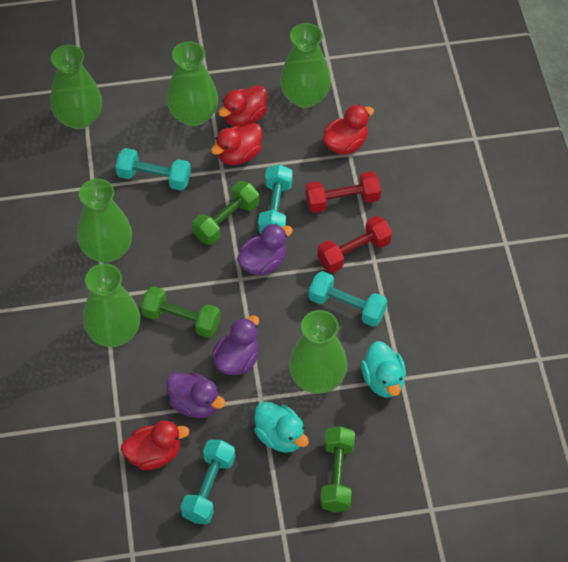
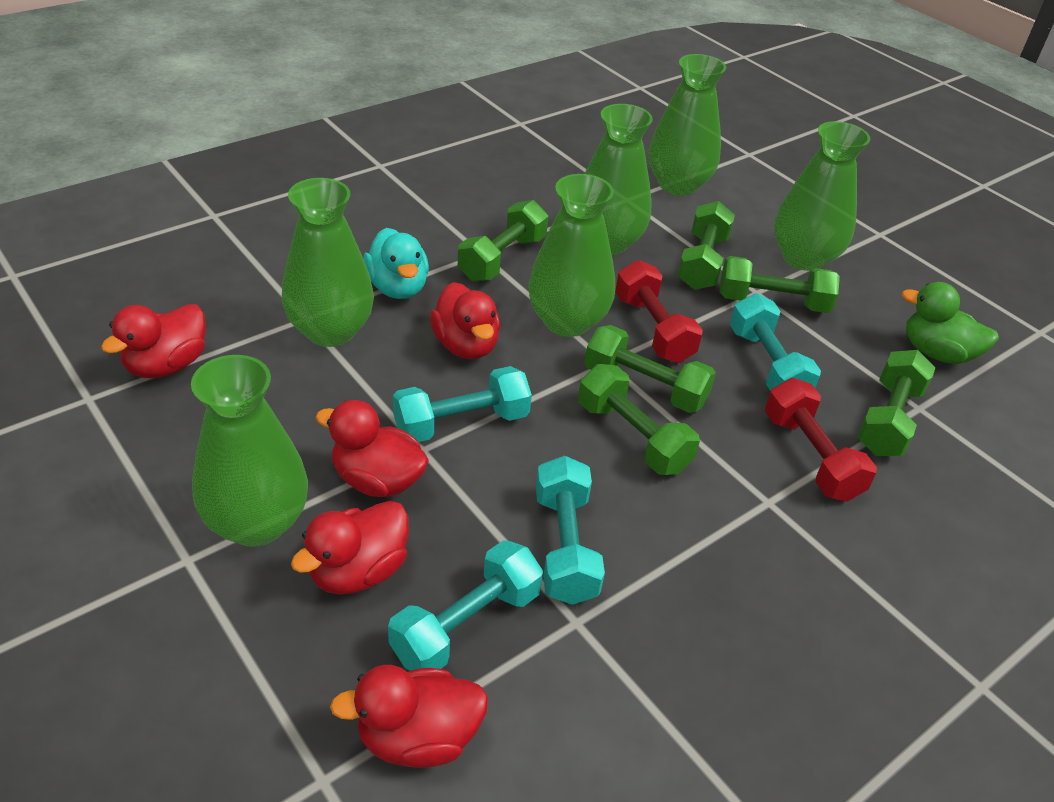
green duck: 0 -> 1
green dumbbell: 3 -> 6
purple duck: 3 -> 0
red duck: 4 -> 5
turquoise duck: 2 -> 1

